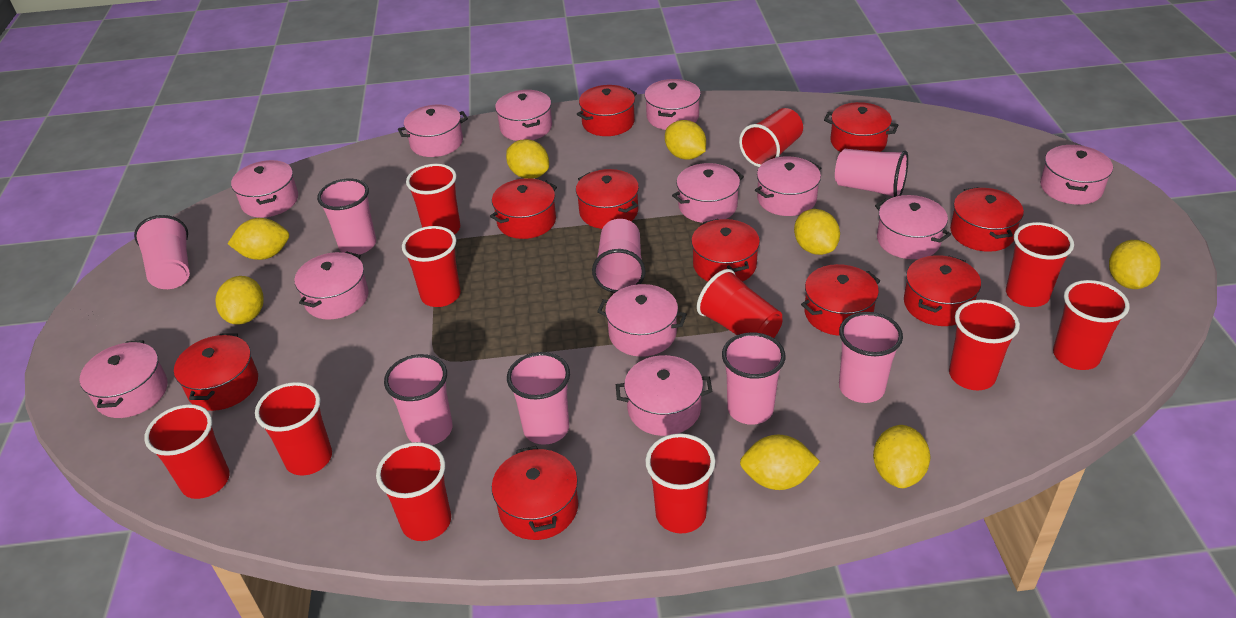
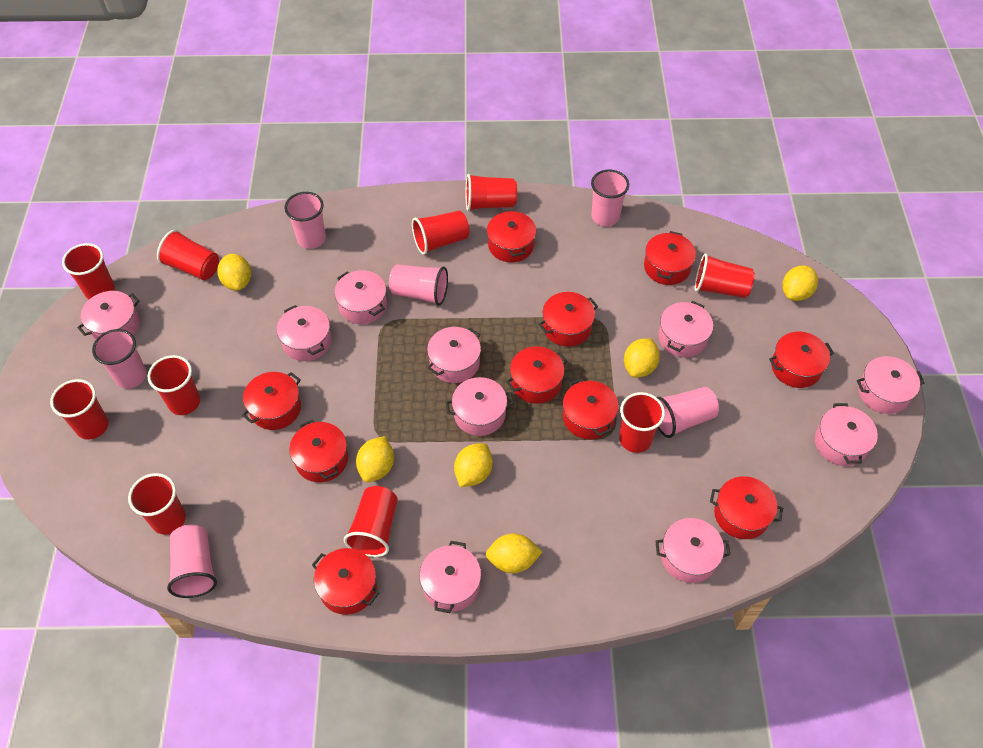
pink cup: 8 -> 6
pink pot: 12 -> 10
red cup: 11 -> 10
yellow lemon: 8 -> 6

